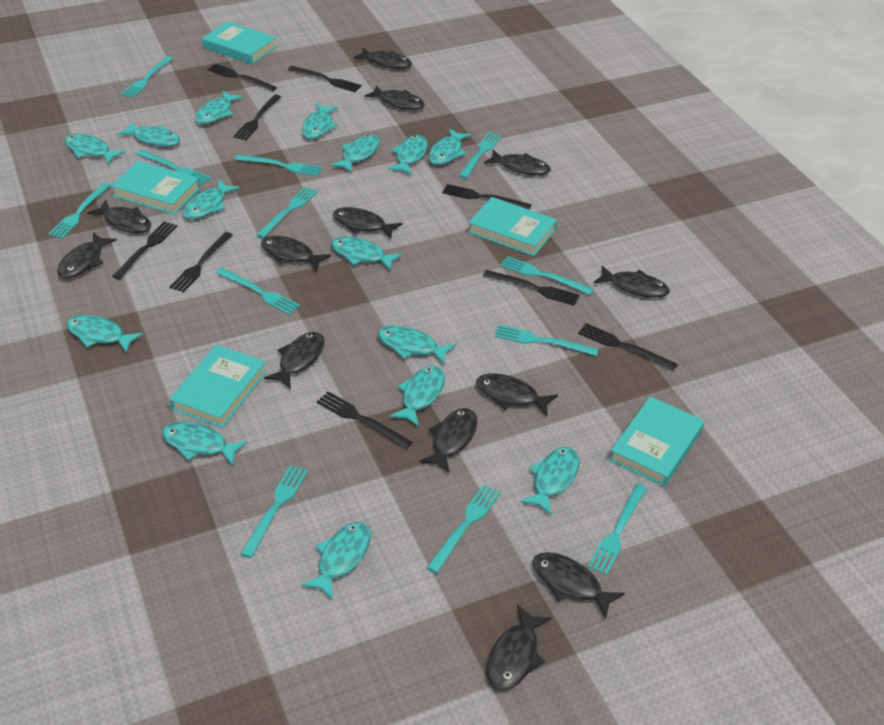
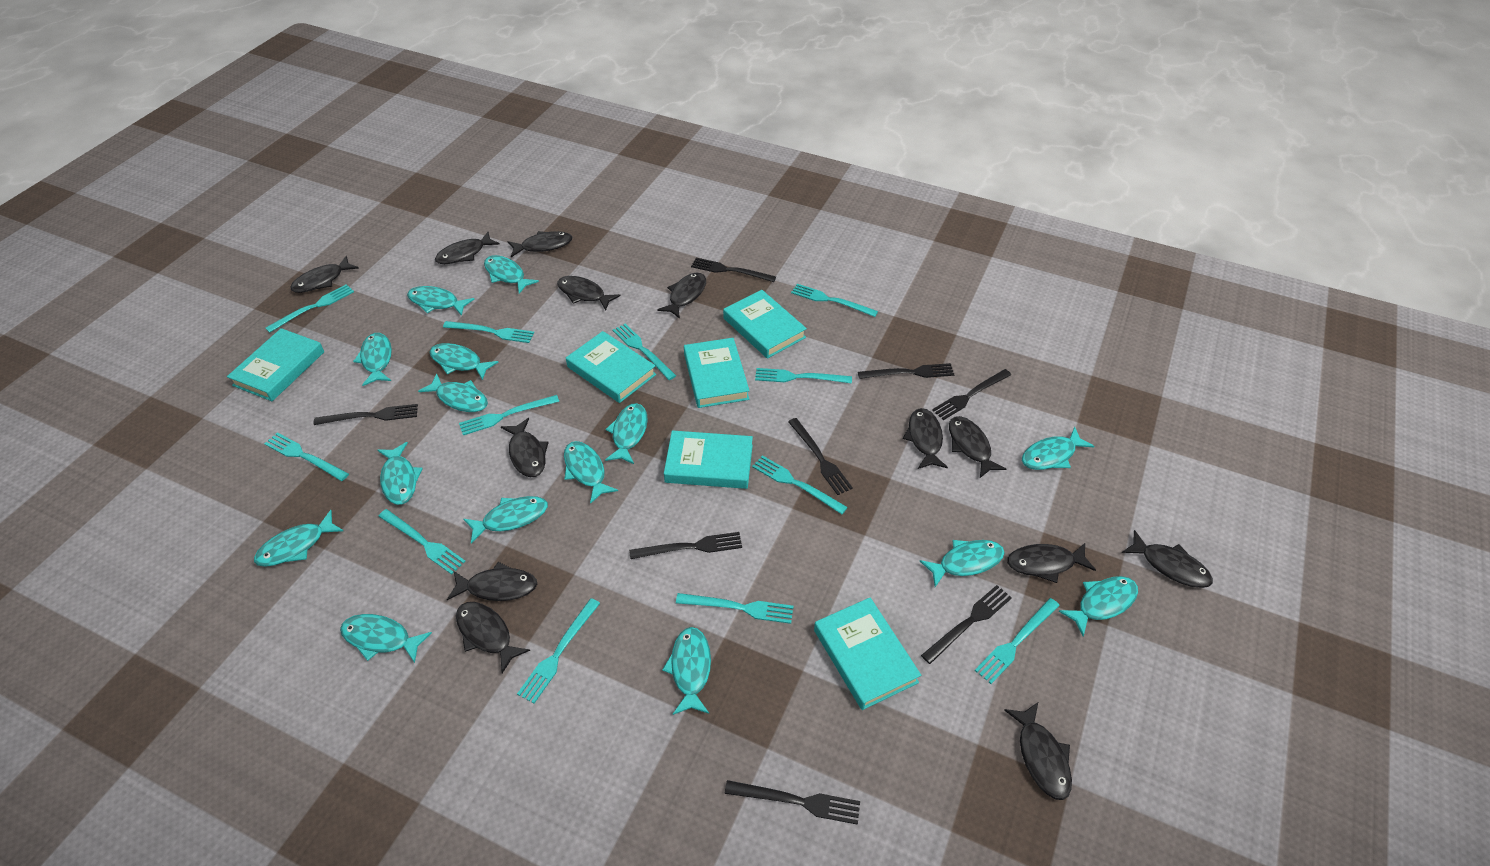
black fork: 9 -> 8
turquoise book: 5 -> 6

